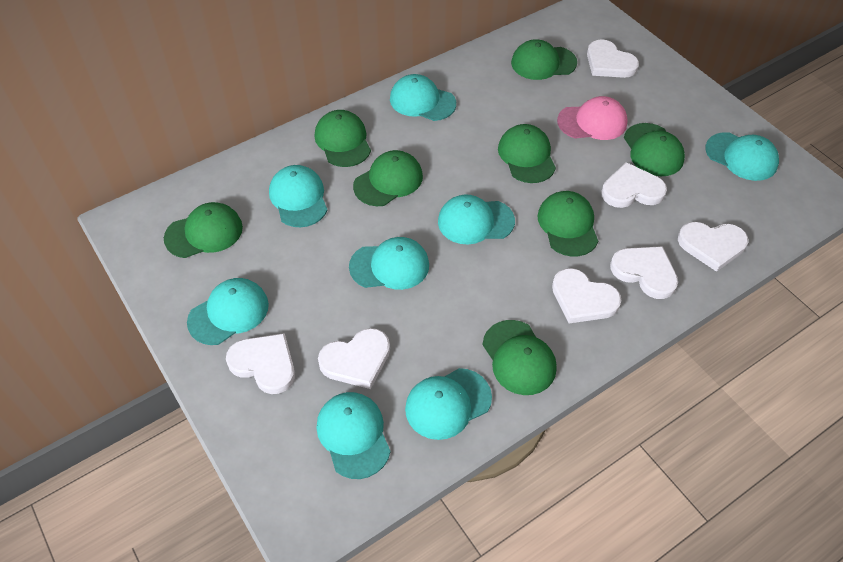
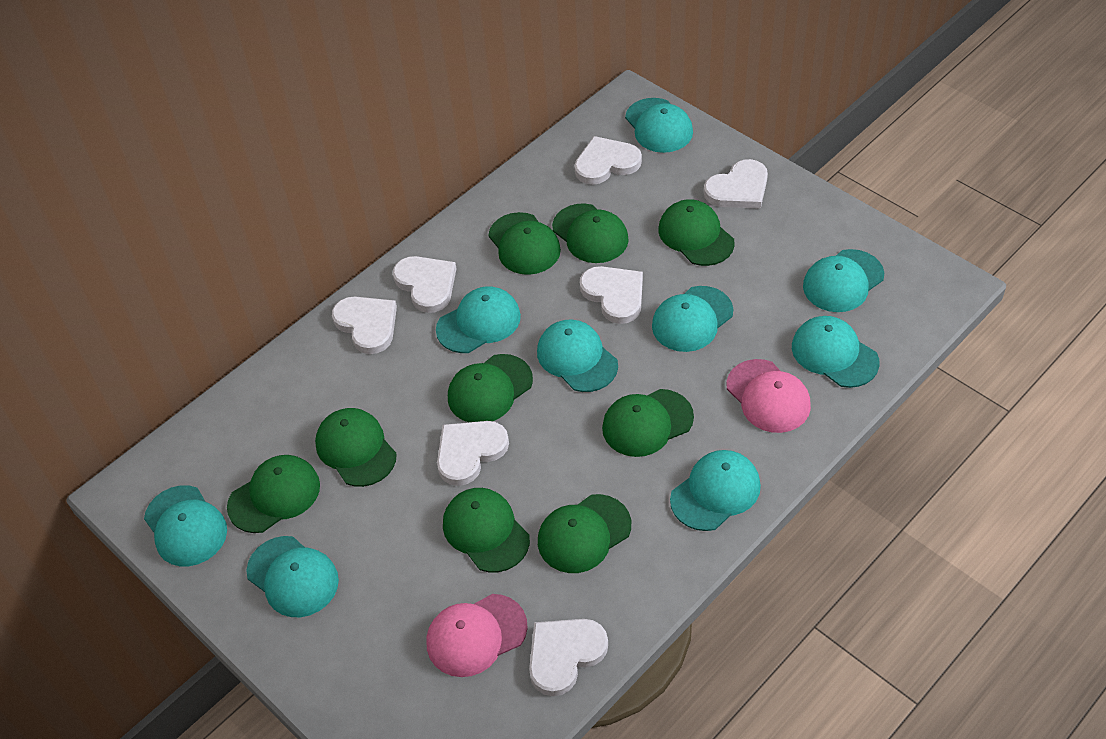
green cap: 8 -> 9
pink cap: 1 -> 2
turquoise cap: 8 -> 9

